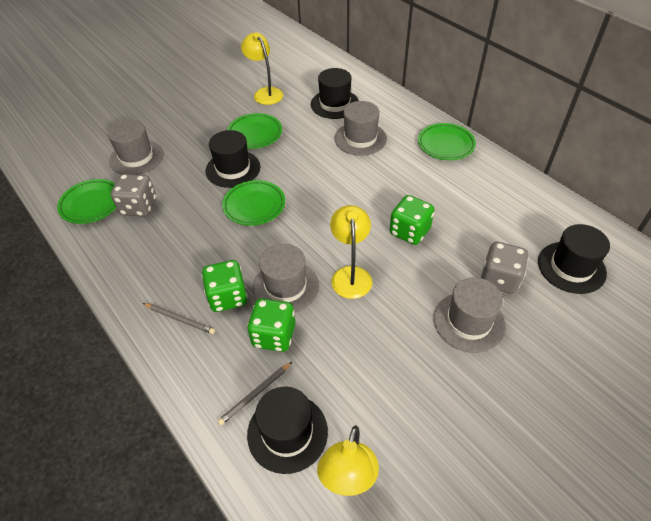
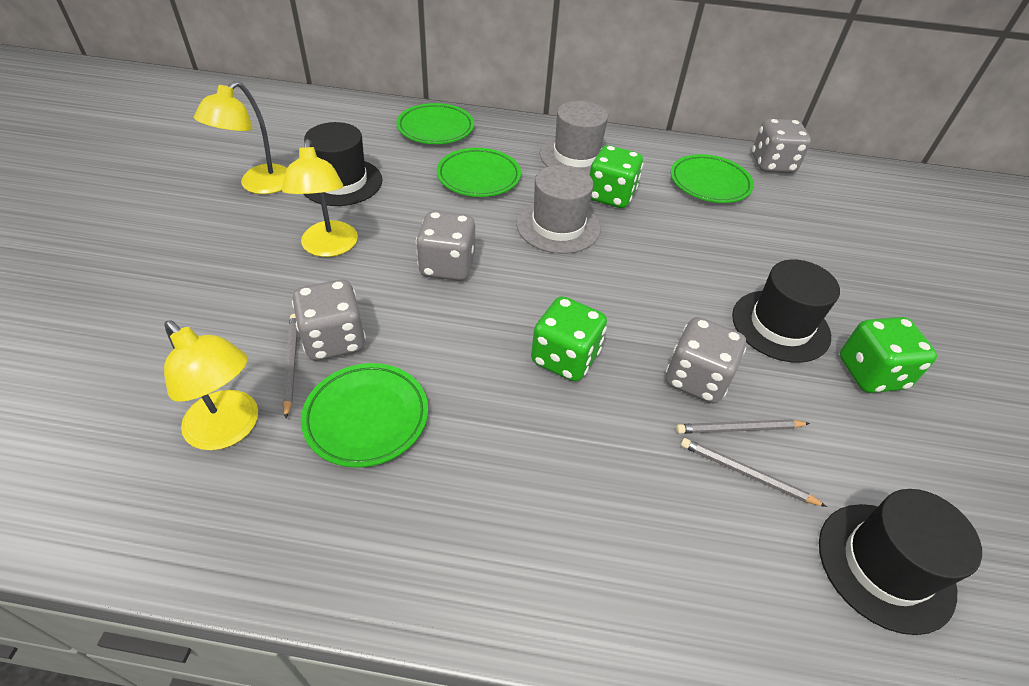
black hat: 4 -> 3
grey dice: 2 -> 4
grey hat: 4 -> 2
grey pencil: 2 -> 3

